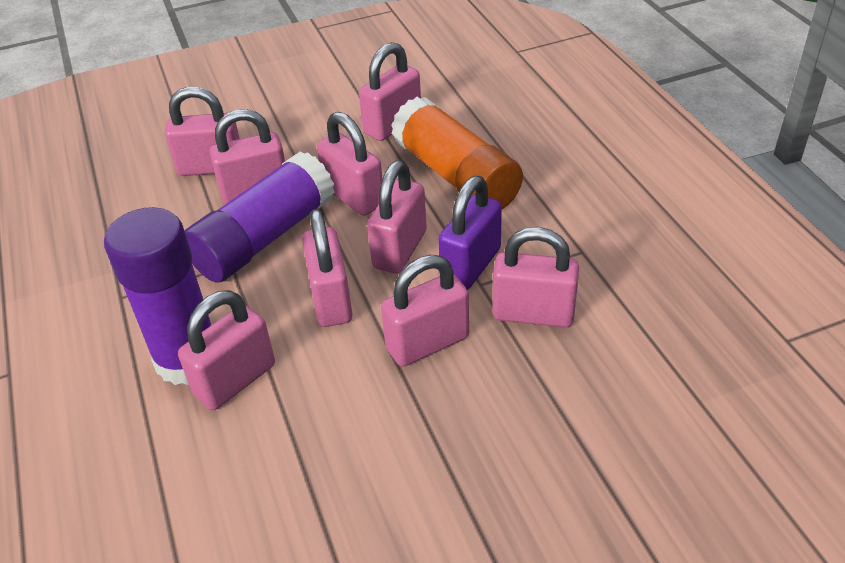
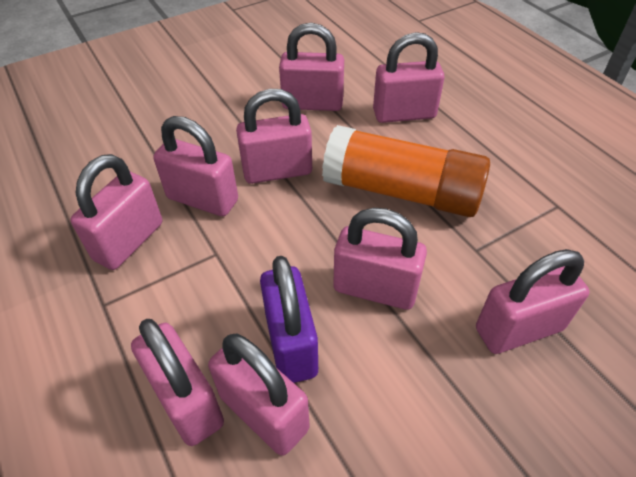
purple glue stick: 2 -> 0

